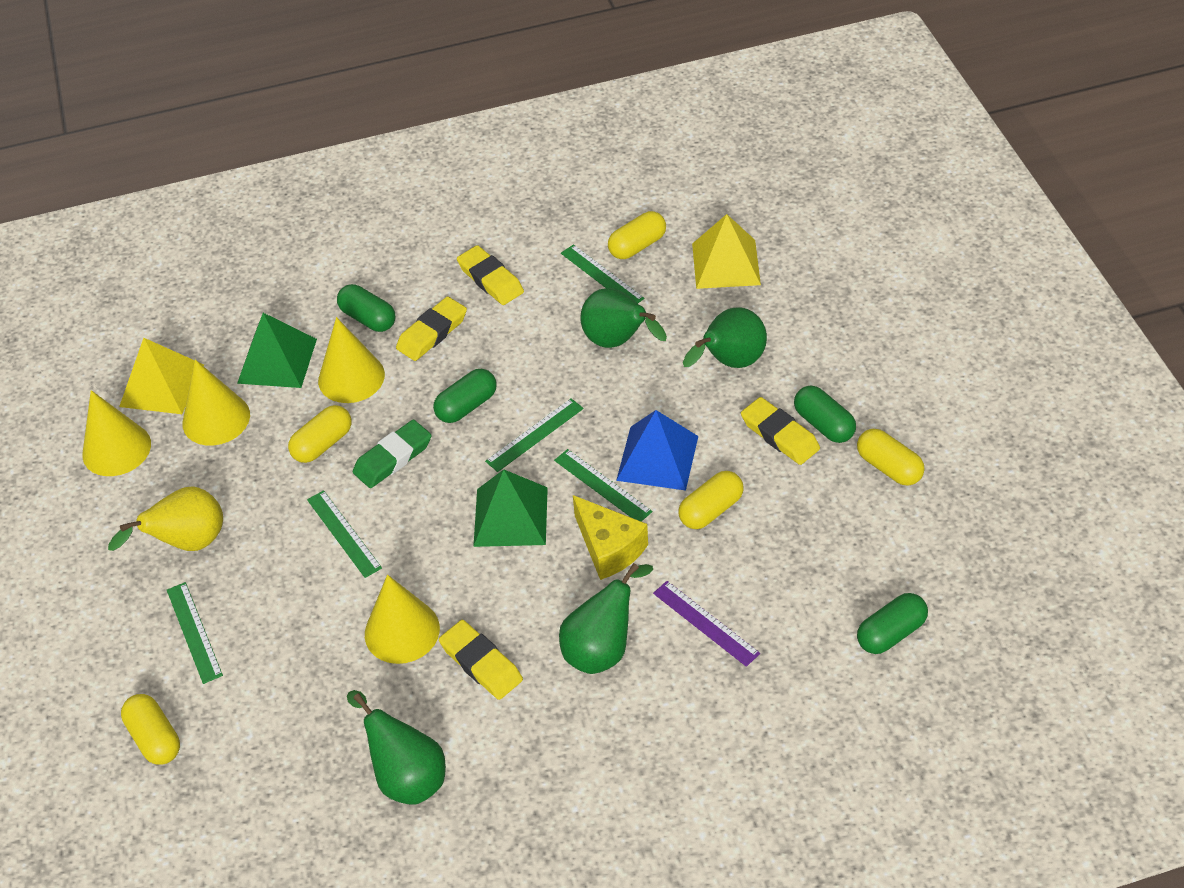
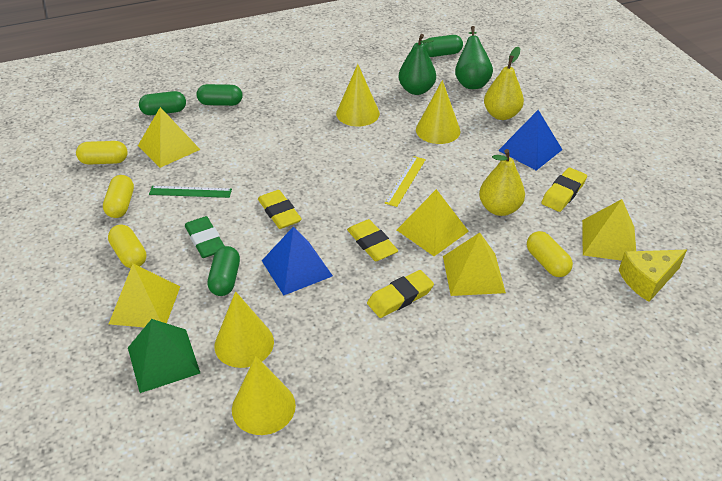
blue pyramid: 1 -> 2
green pear: 4 -> 2
green pyramid: 2 -> 1
green ruler: 5 -> 1
purple ruler: 1 -> 0
yellow capsule: 5 -> 4
yellow pear: 1 -> 2
yellow pyramid: 2 -> 5
yellow ruler: 0 -> 1

